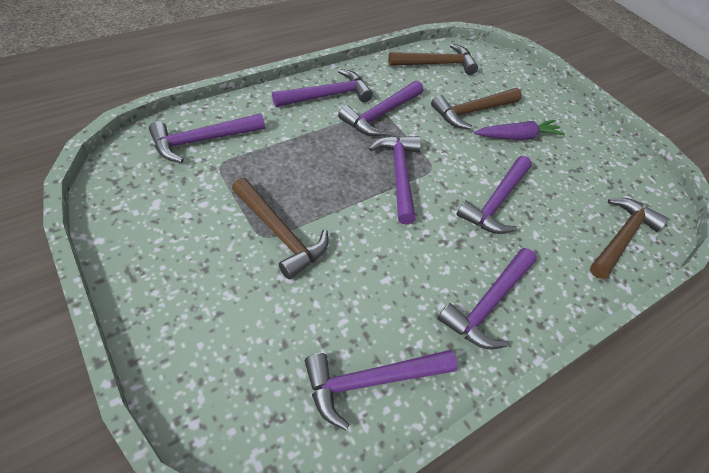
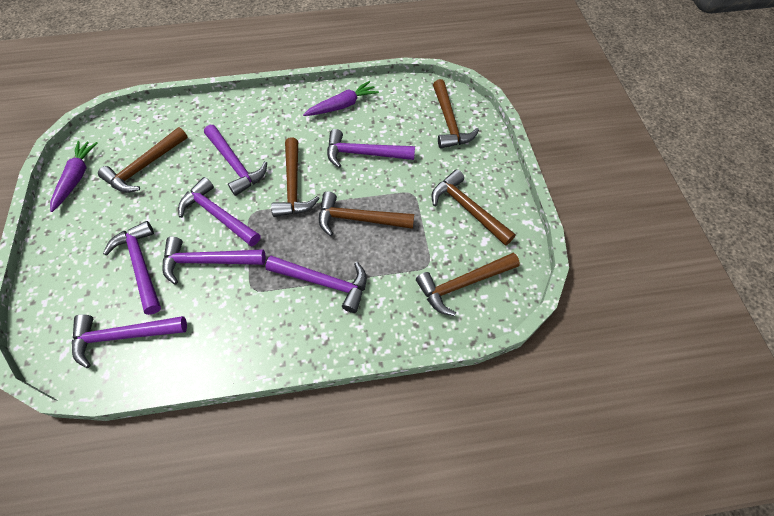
brown hammer: 4 -> 6
purple carrot: 1 -> 2

